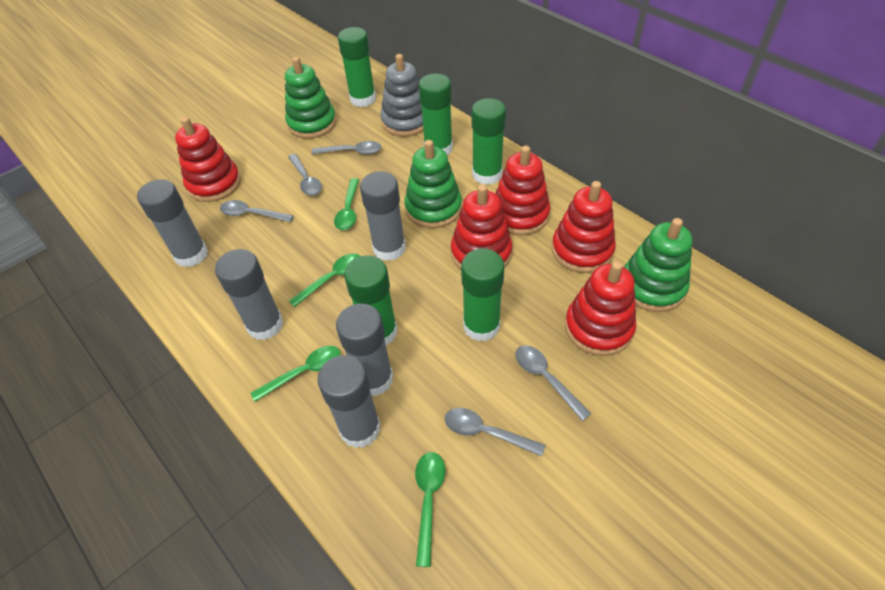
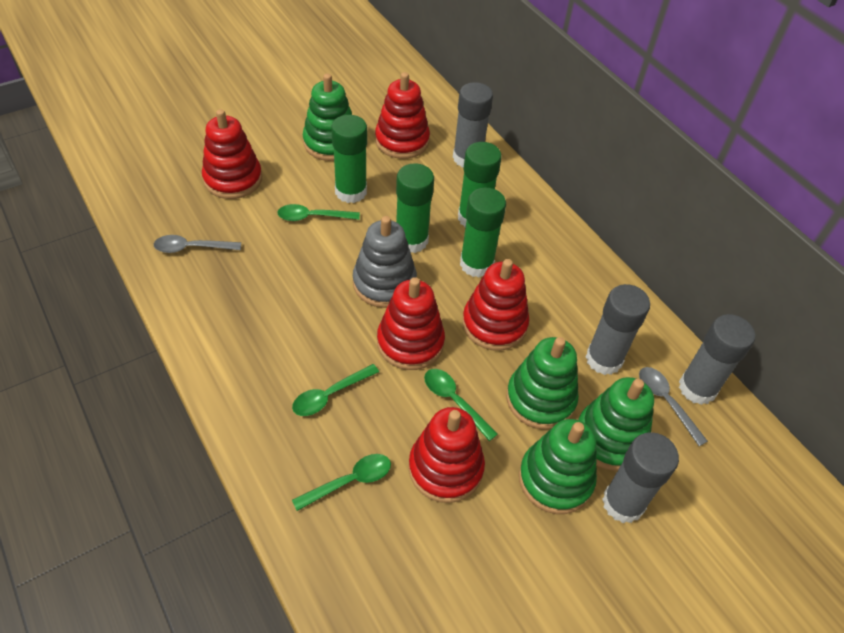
green glue stick: 5 -> 4
green stacking toy: 3 -> 4
grey glue stick: 5 -> 4
grey spoon: 5 -> 2

